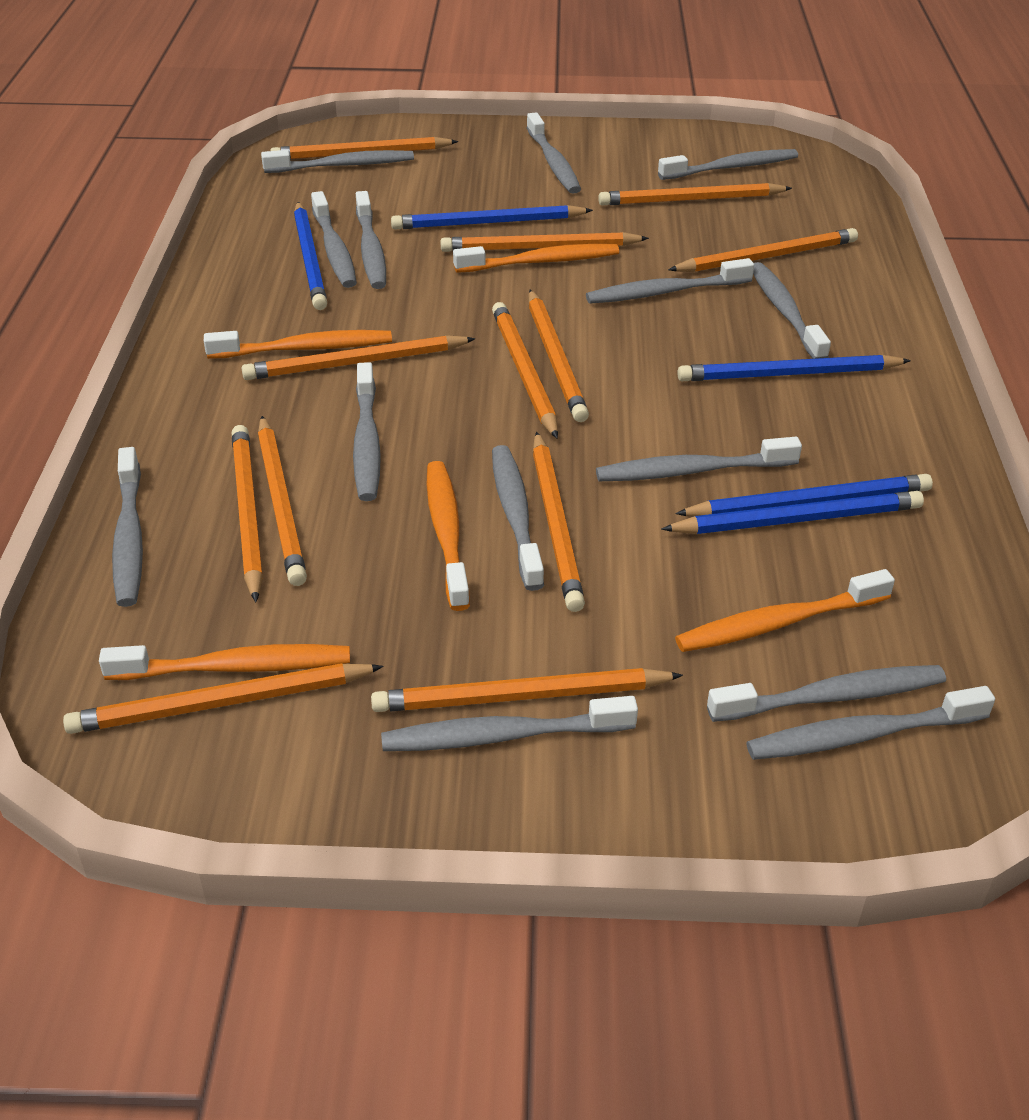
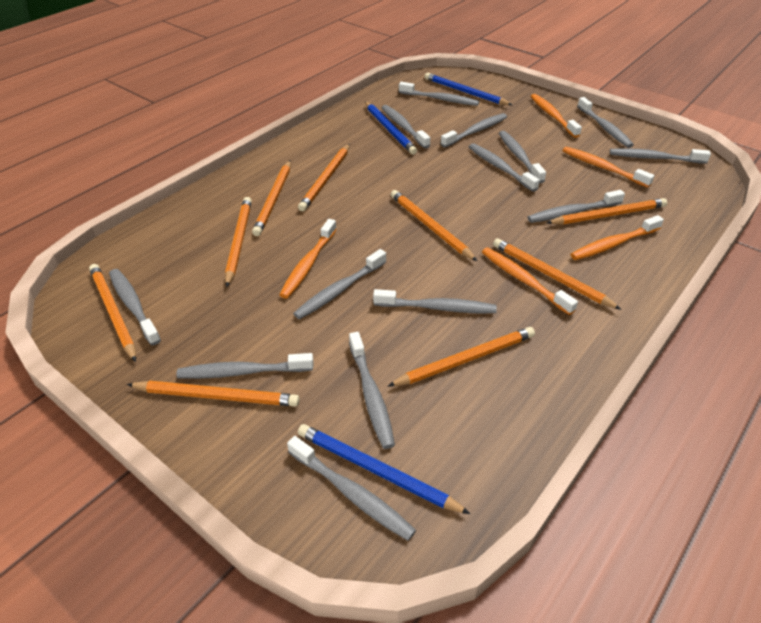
blue pencil: 5 -> 3
orange pencil: 12 -> 9

